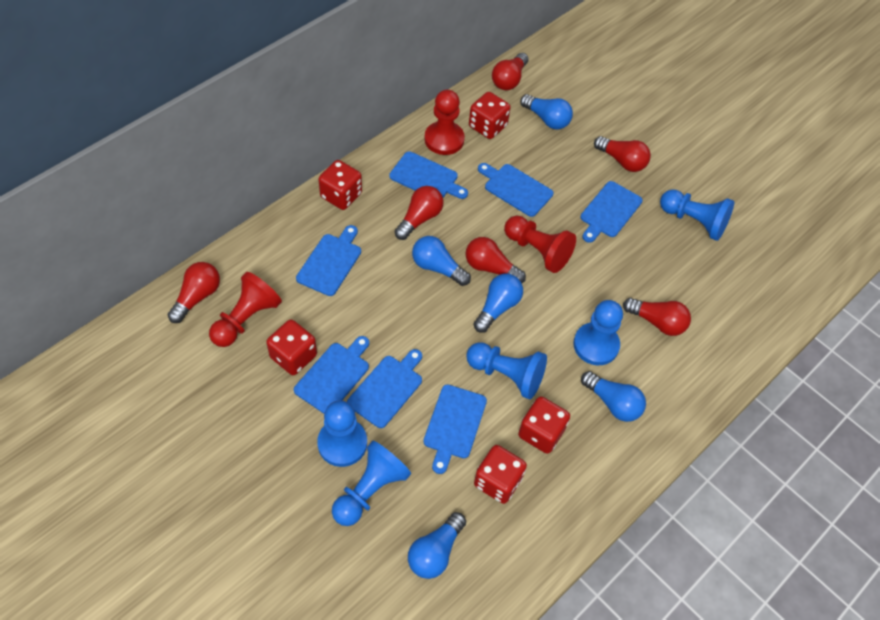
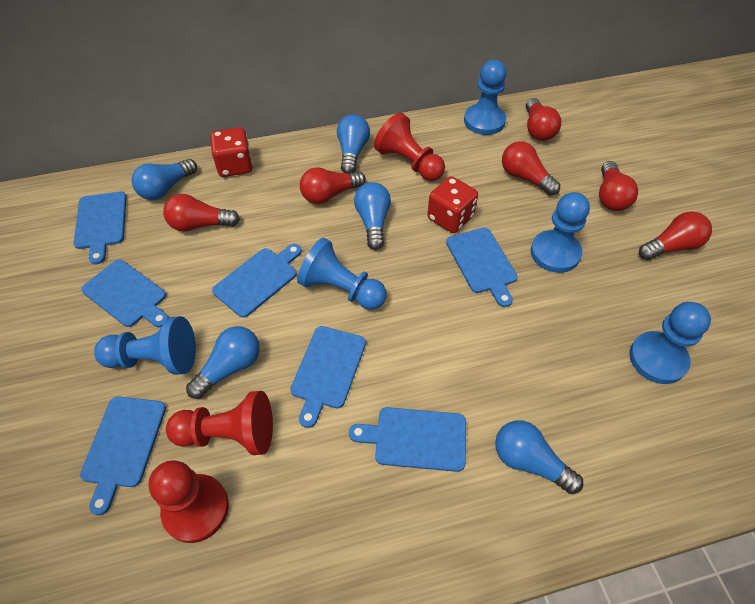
red dice: 5 -> 2

